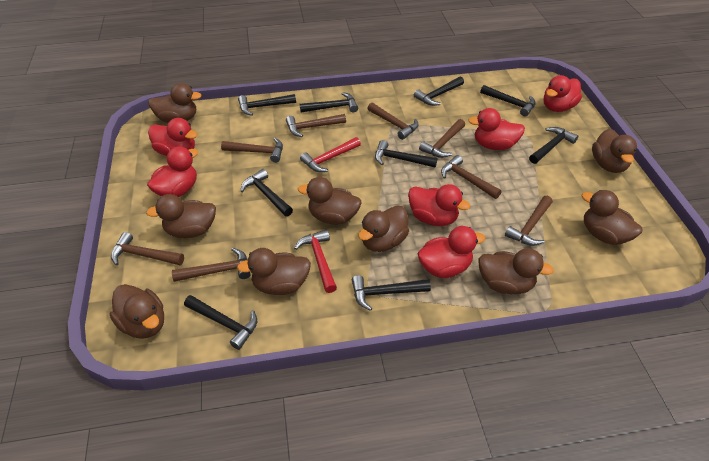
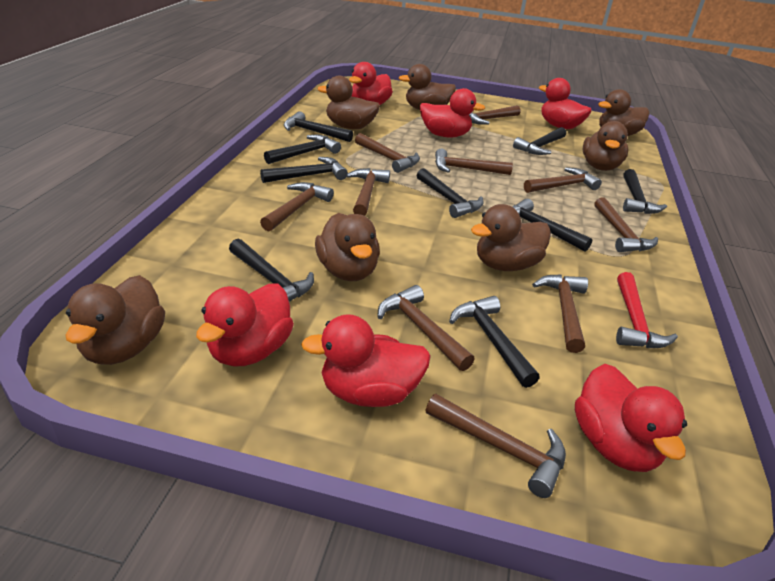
brown duck: 9 -> 7
brown hammer: 8 -> 10
red hammer: 2 -> 1

